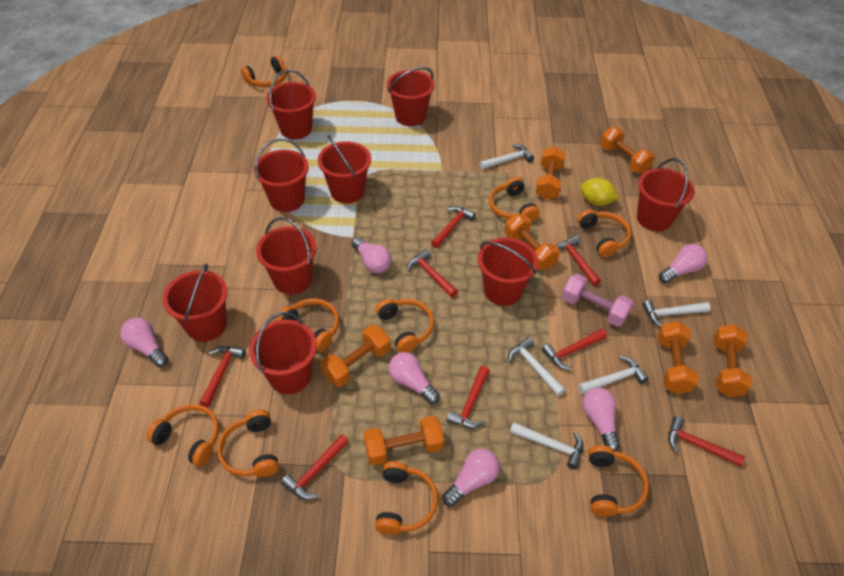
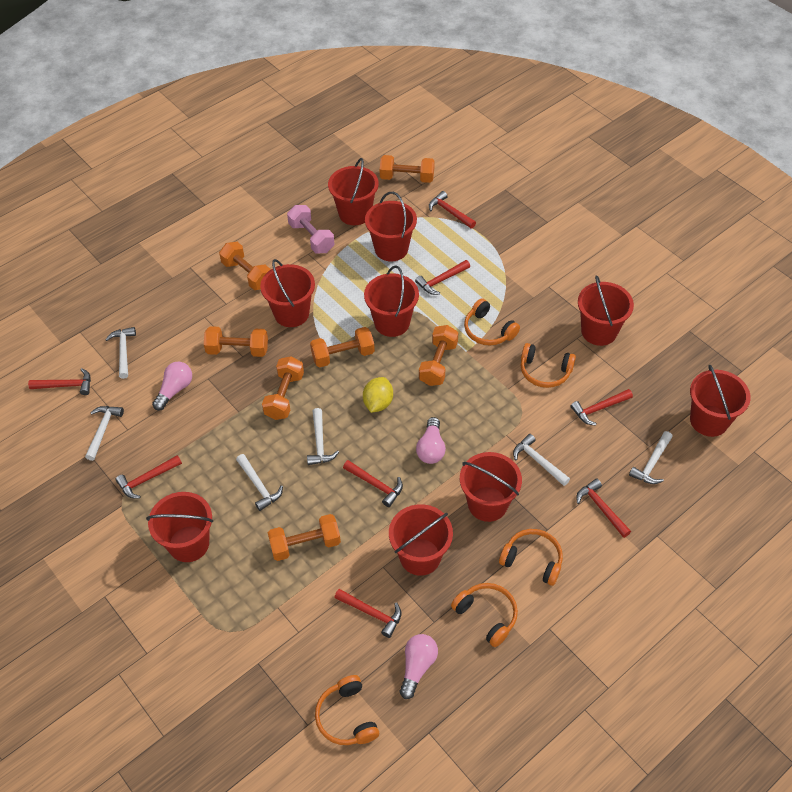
orange headphones: 9 -> 5
pink light bulb: 6 -> 3
white hammer: 5 -> 6

